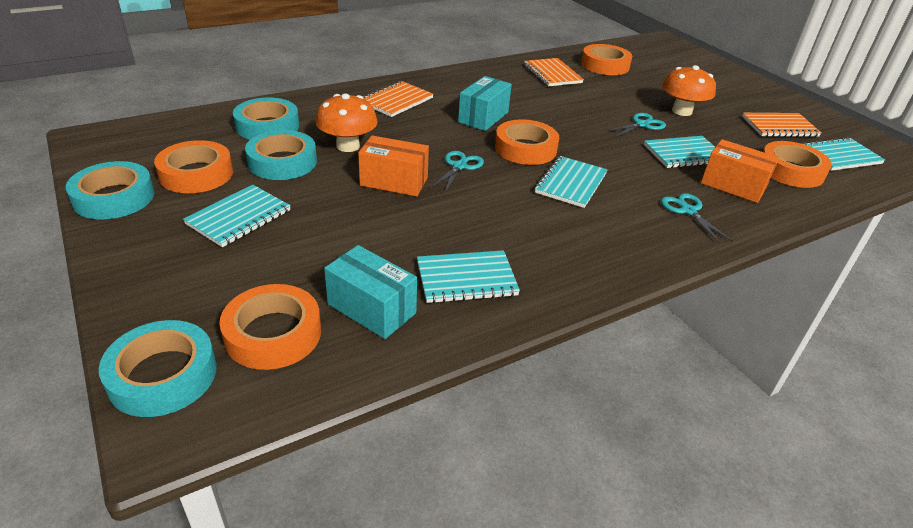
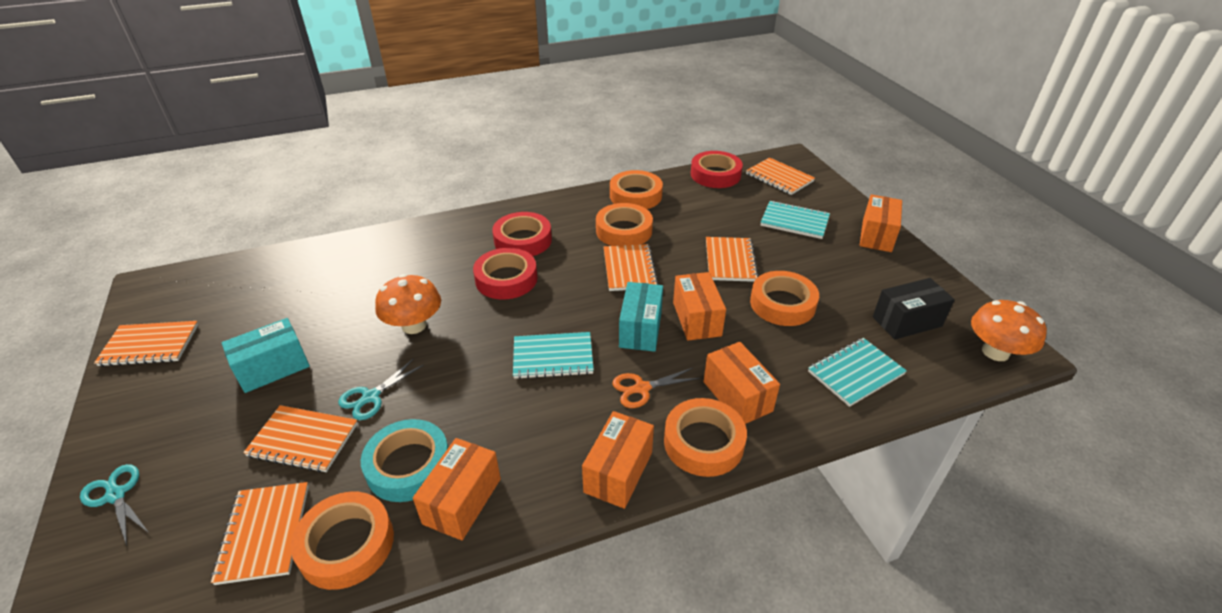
black box: 0 -> 1
orange box: 2 -> 5
orange notebook: 3 -> 6
orange scissors: 0 -> 1
red tape: 0 -> 3
turquoise notebook: 5 -> 3
turquoise scissors: 3 -> 2
turquoise tape: 4 -> 1

